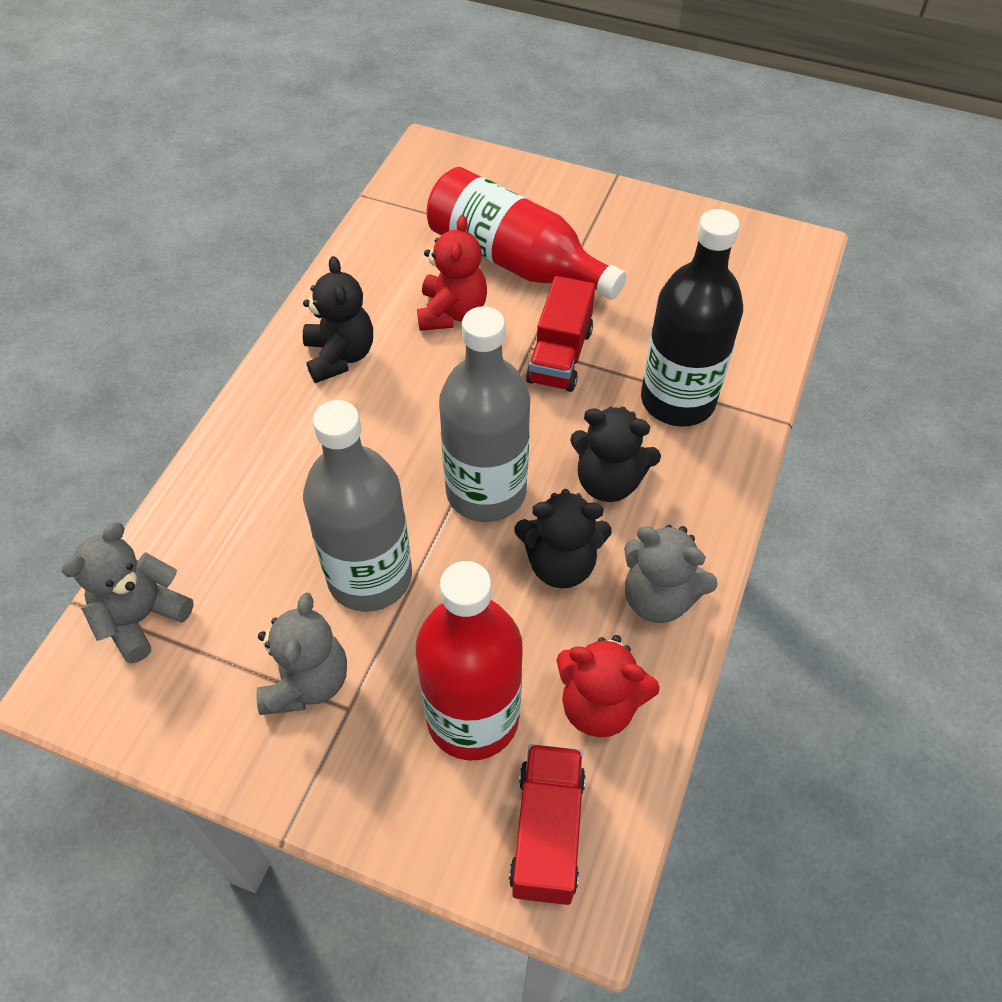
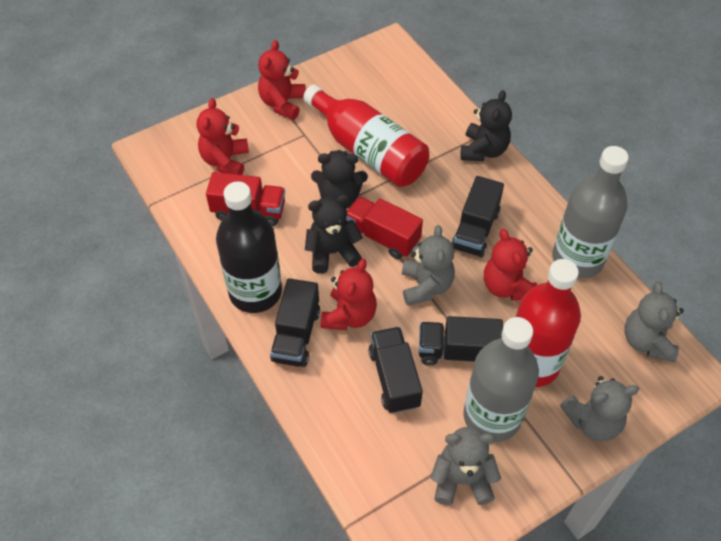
black truck: 0 -> 4
grey teddy bear: 3 -> 4
red teddy bear: 2 -> 4

